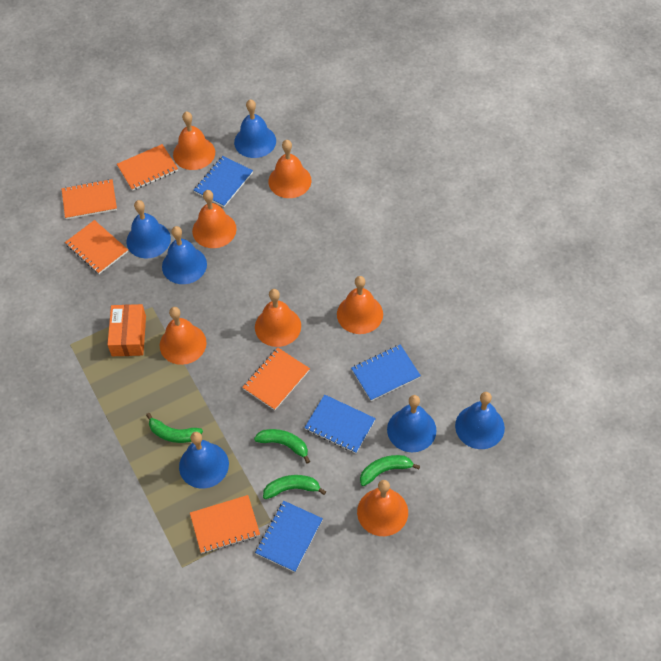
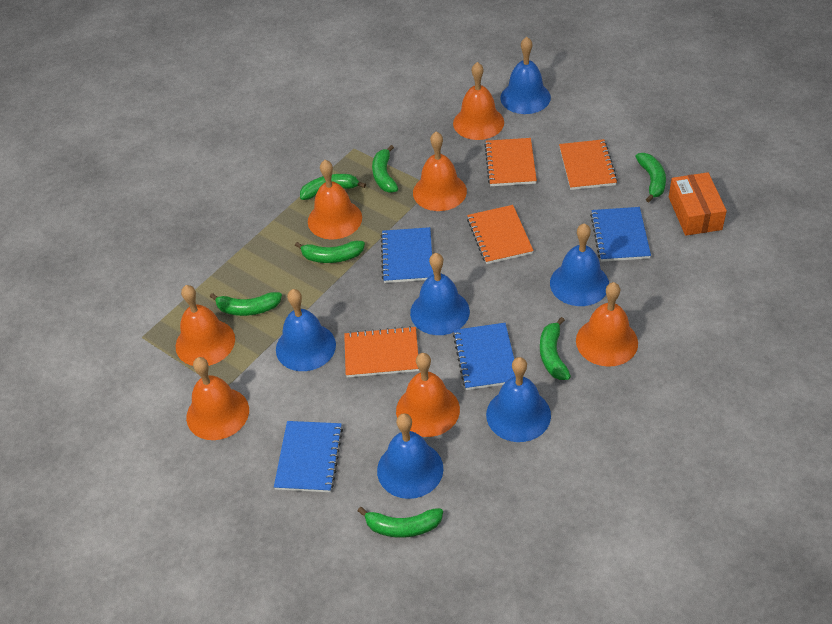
green banana: 4 -> 7
orange notebook: 5 -> 4

